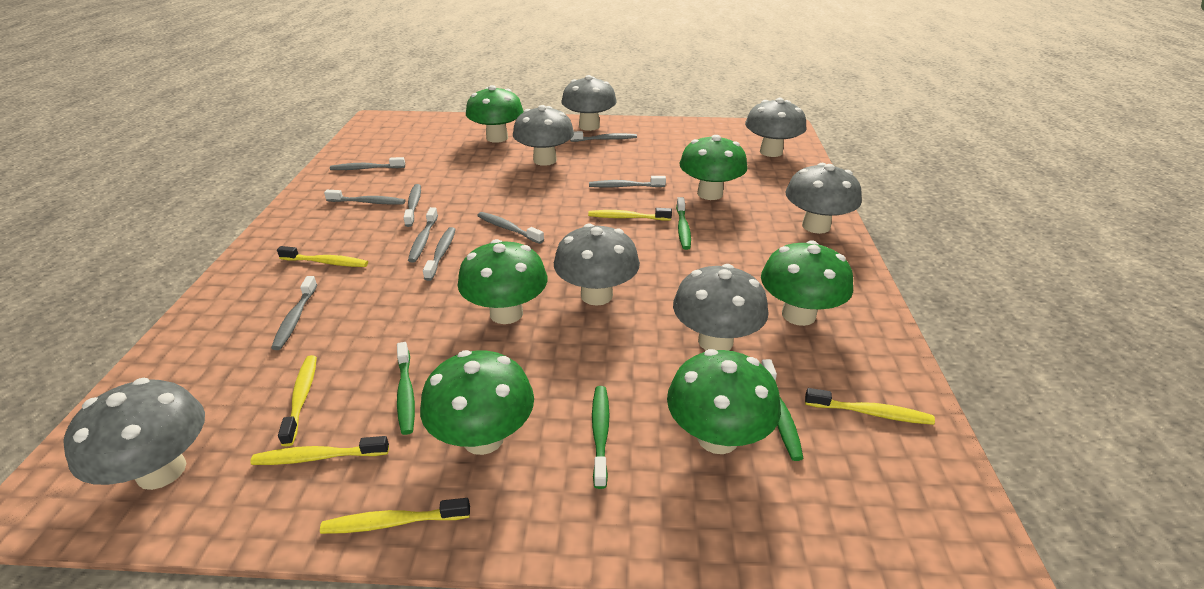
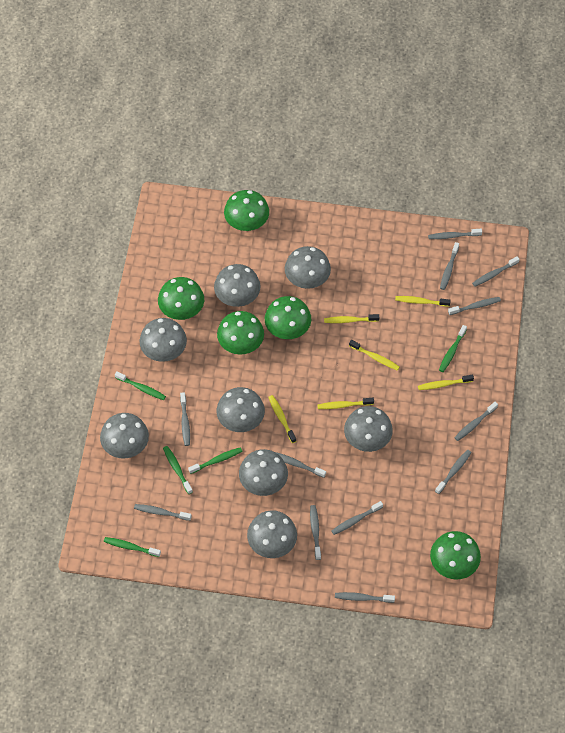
green mushroom: 6 -> 5
green toothbrush: 4 -> 5
grey mushroom: 7 -> 8
grey toothbrush: 9 -> 12

